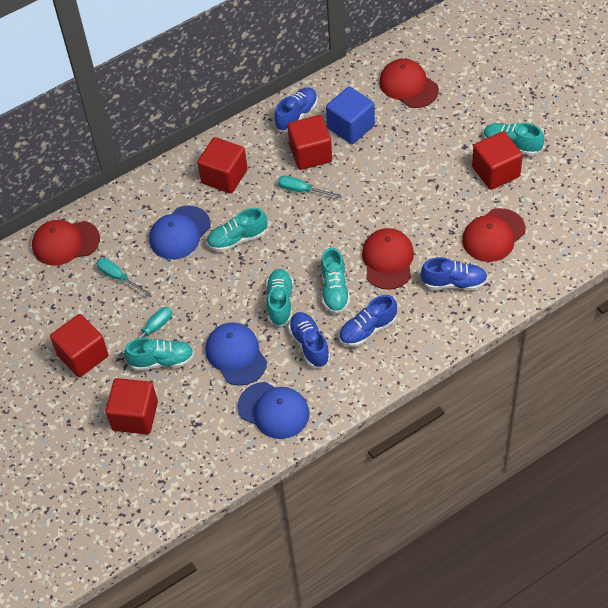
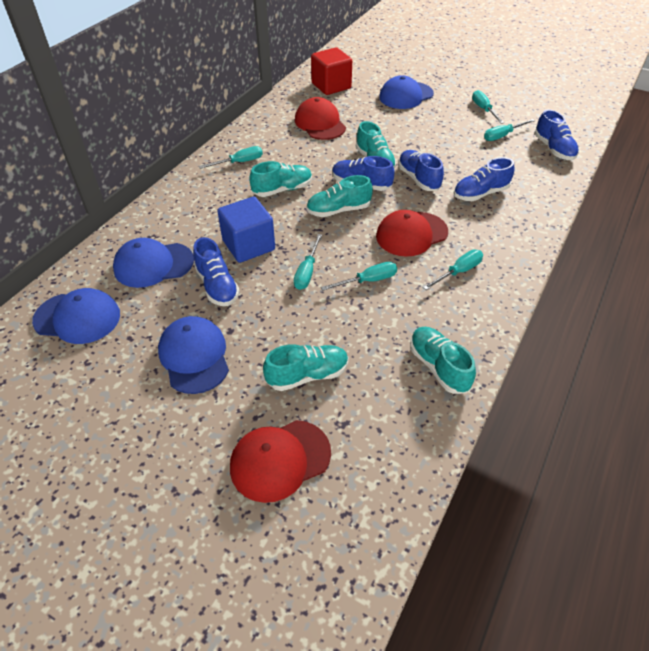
blue cap: 3 -> 4
blue shoe: 4 -> 5
red cap: 4 -> 3
red cube: 5 -> 1
turquoise screwdriver: 3 -> 6

